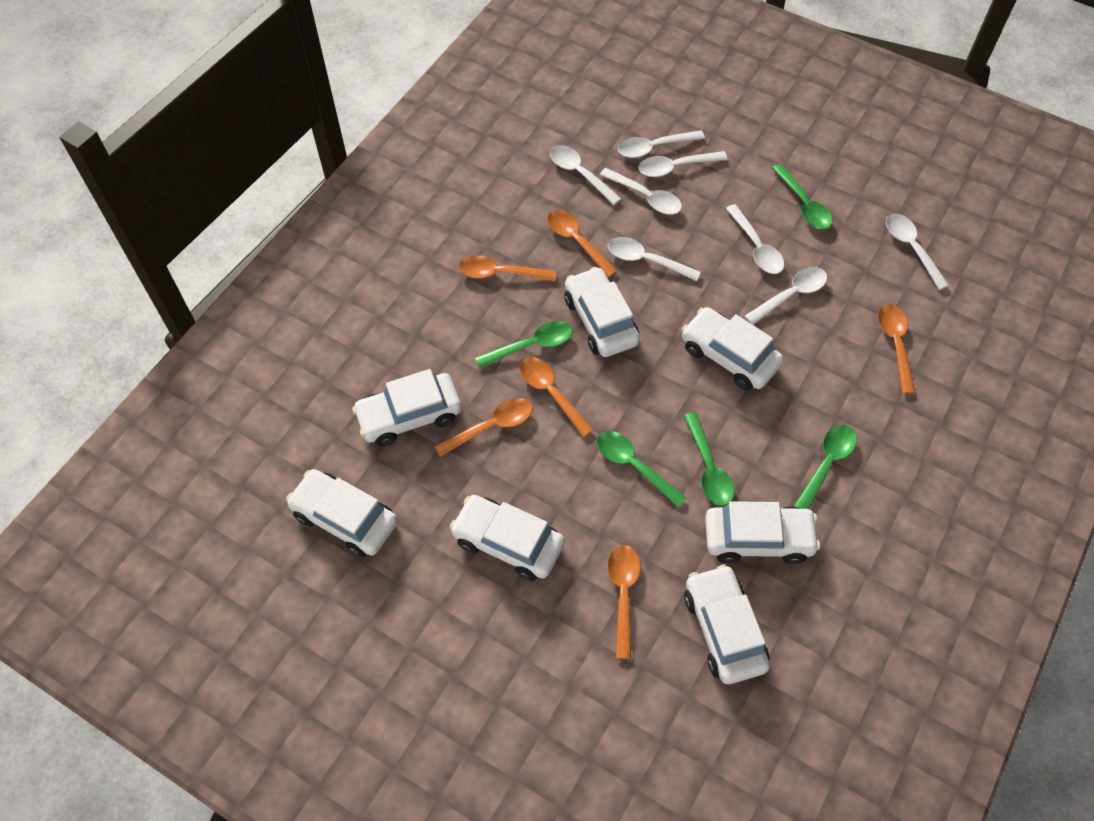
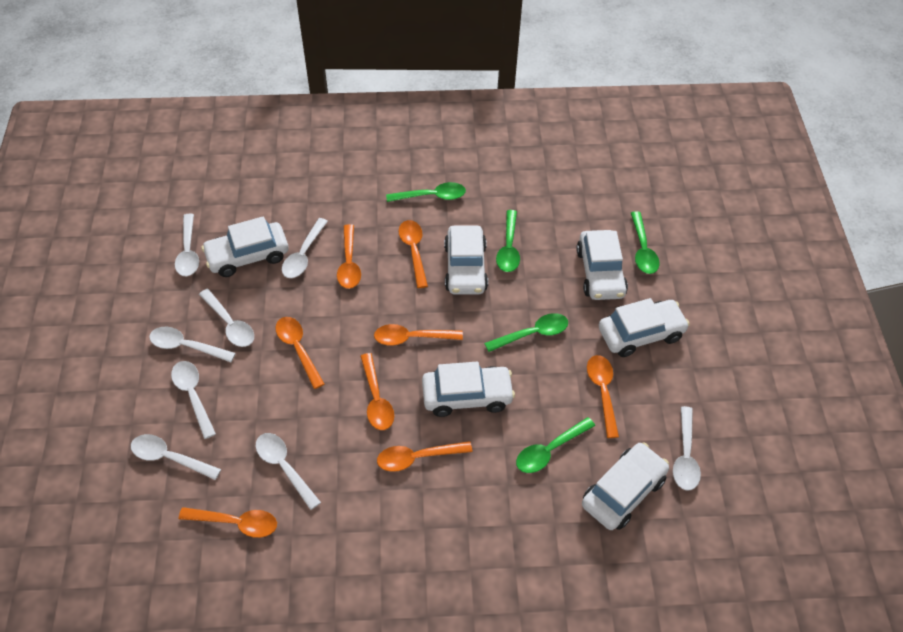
orange spoon: 6 -> 8
white car: 7 -> 6

